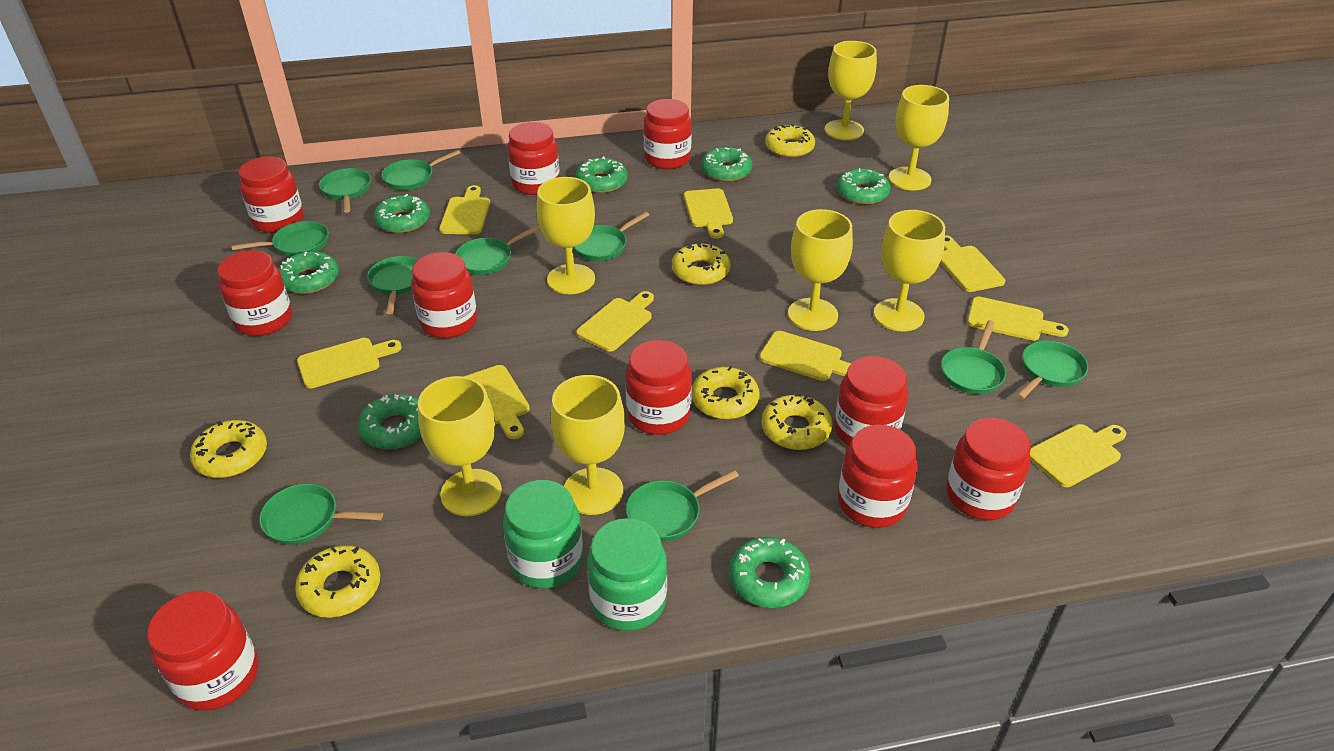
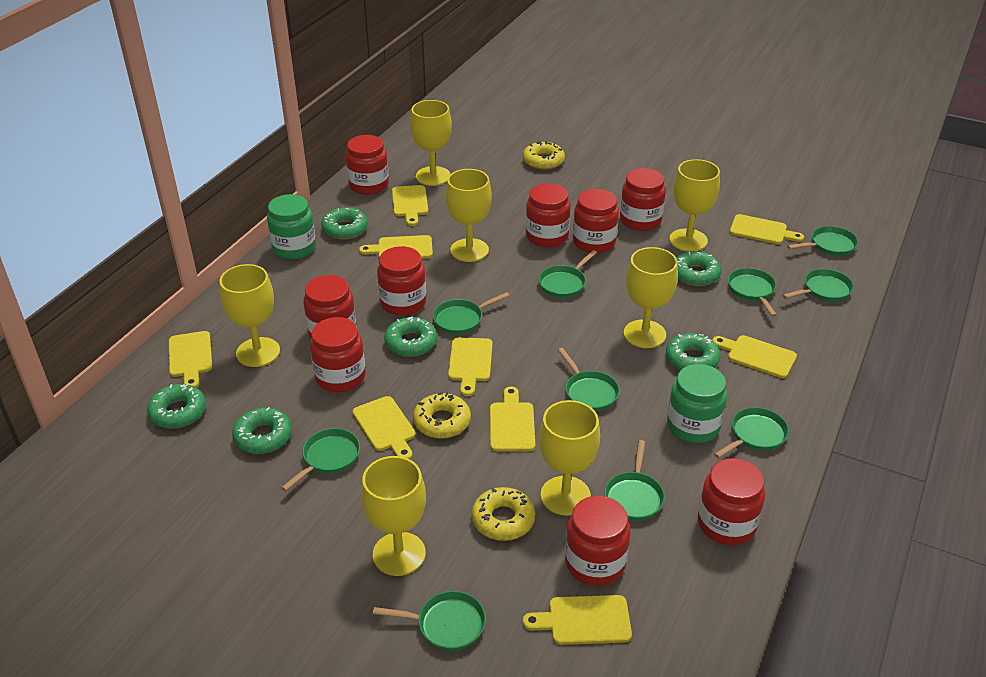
green donut: 7 -> 6
red jar: 10 -> 9
yellow donut: 6 -> 3

